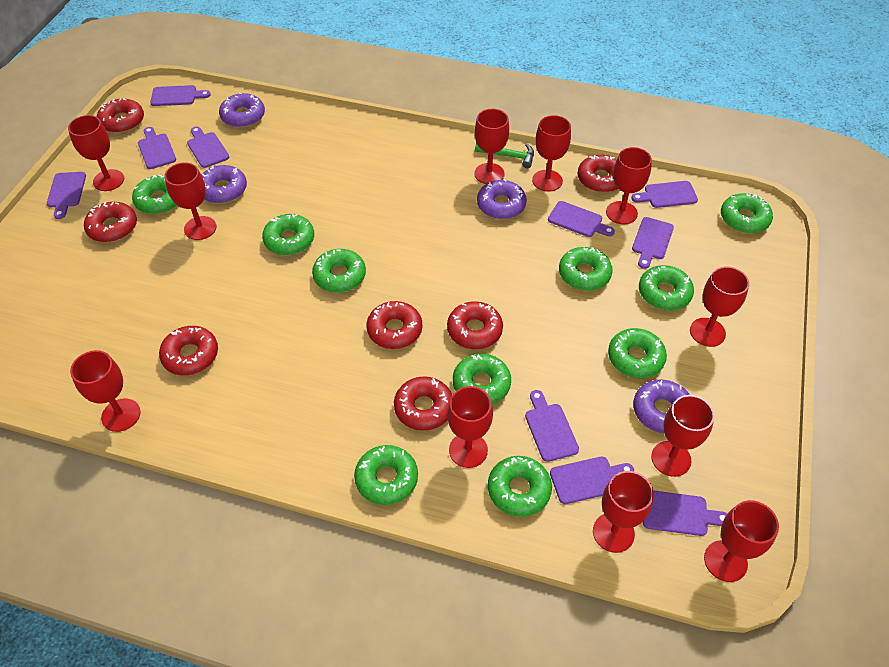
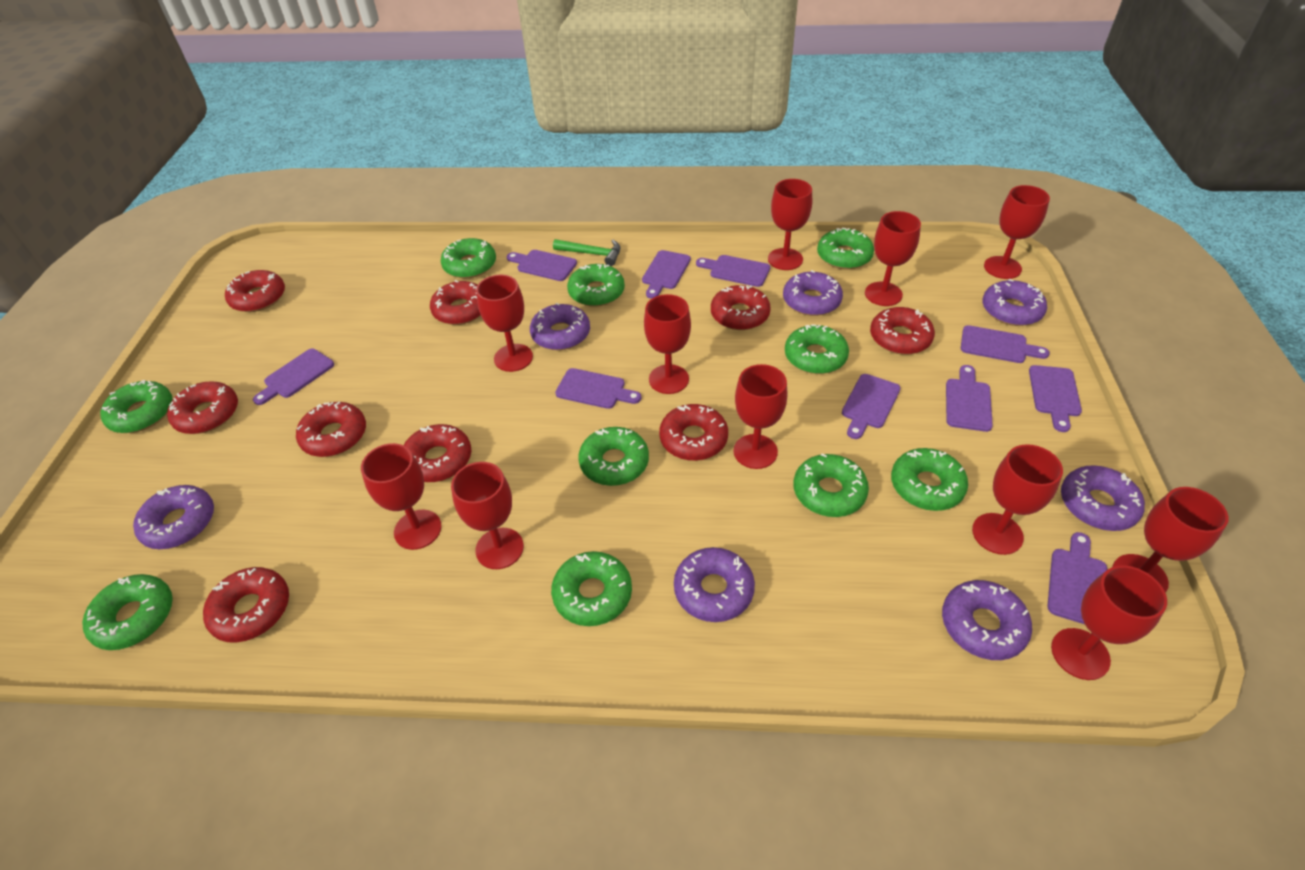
purple donut: 4 -> 7
red donut: 7 -> 9

